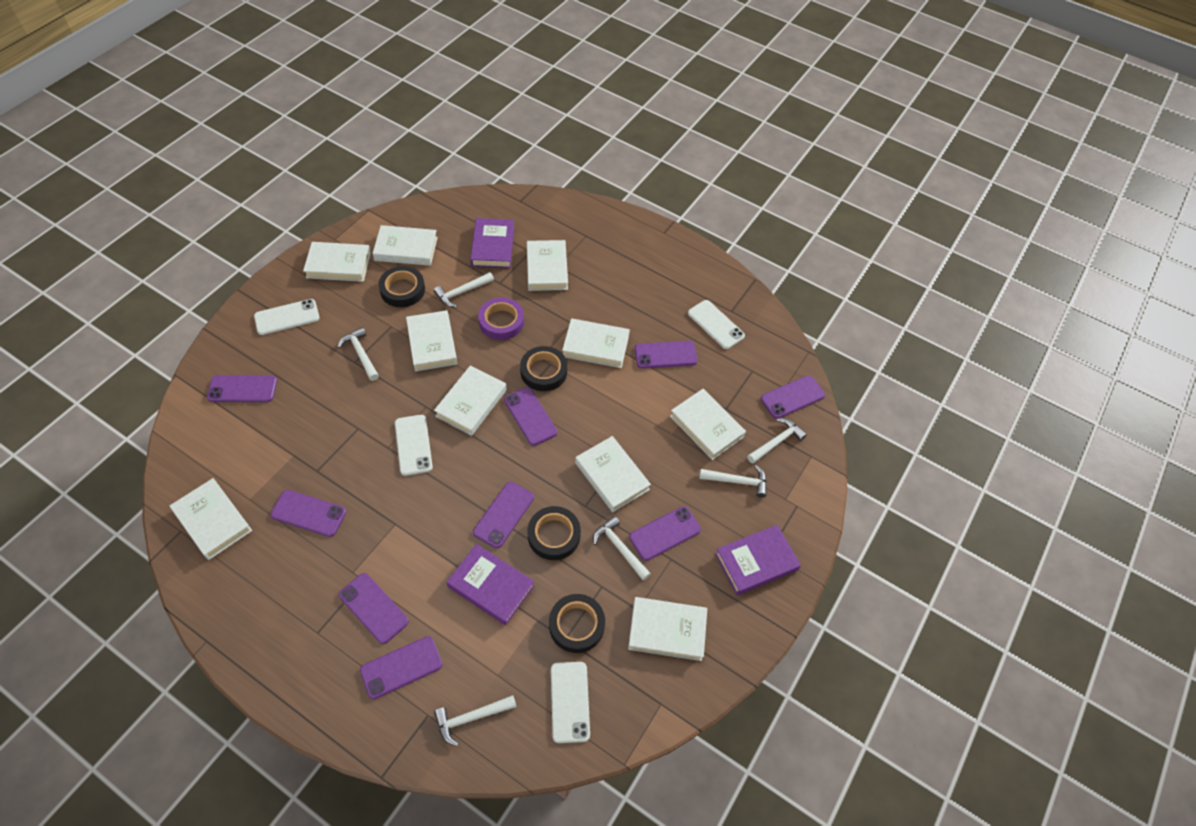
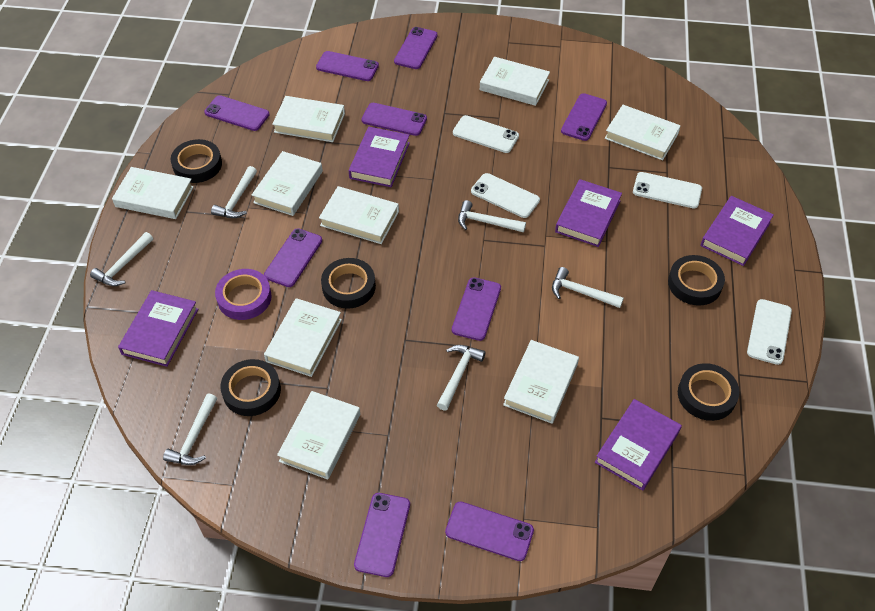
black tape: 4 -> 5
purple book: 3 -> 5
white book: 10 -> 9

